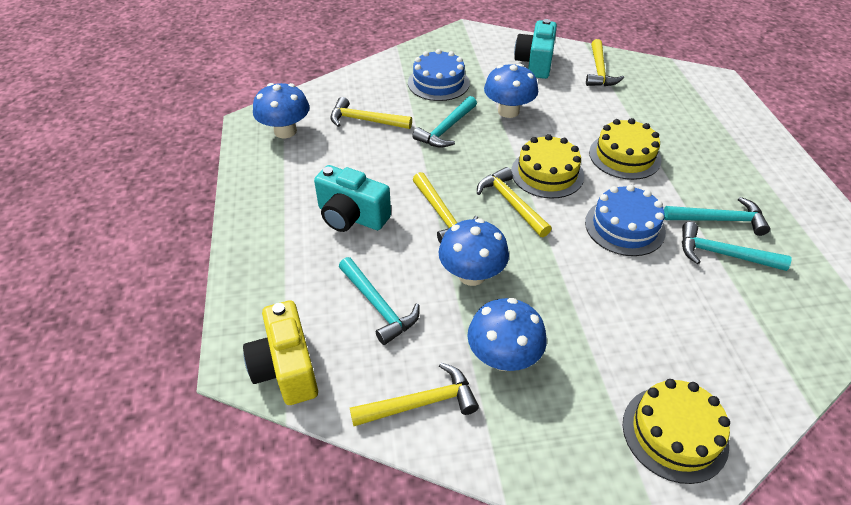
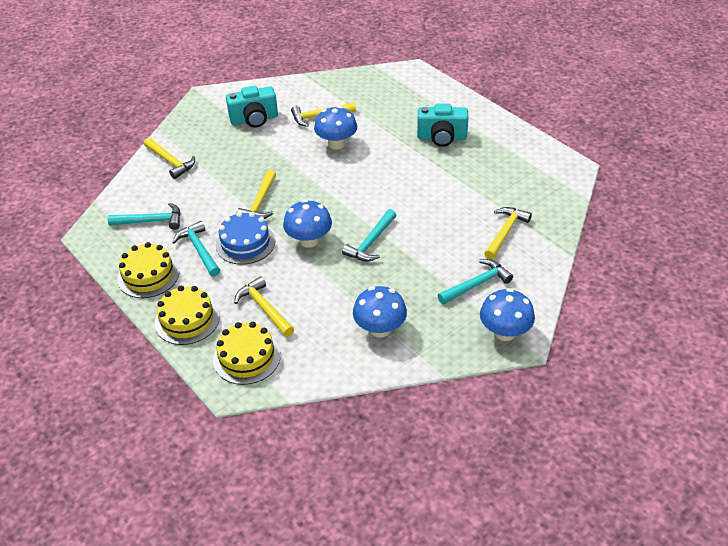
blue cake: 2 -> 1
yellow camera: 1 -> 0

